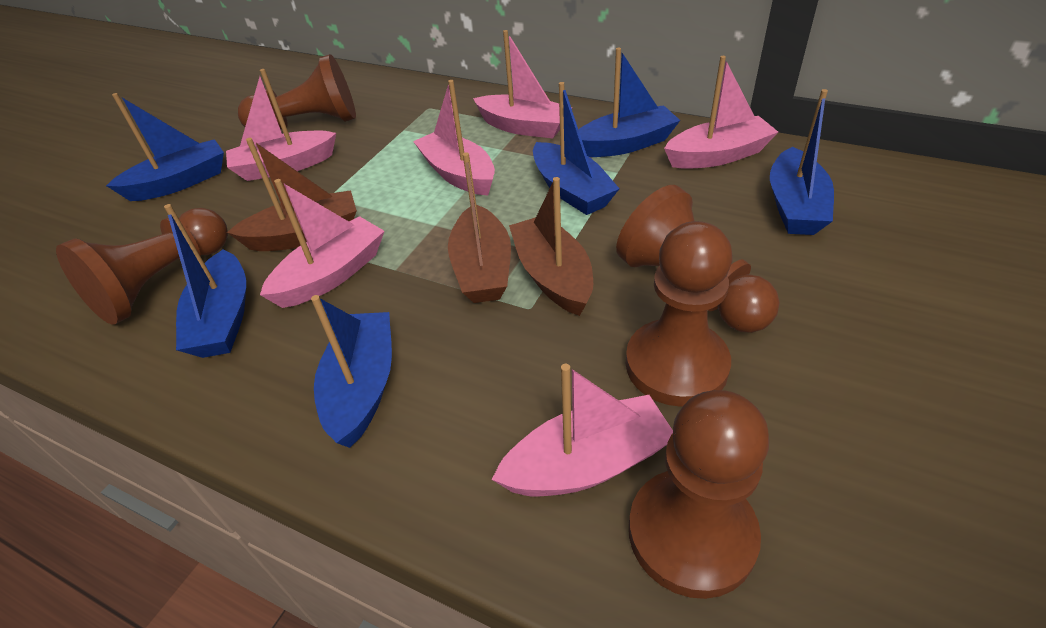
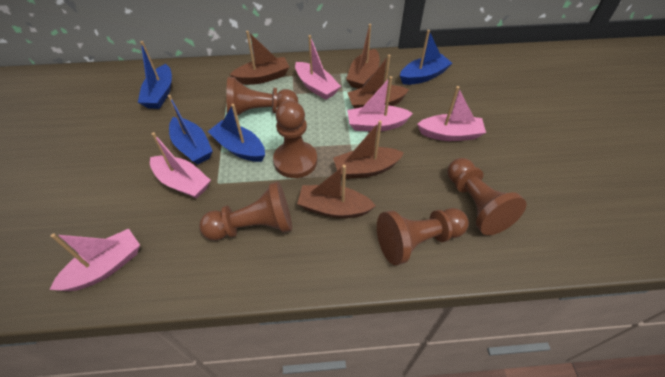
blue boat: 6 -> 4
brown boat: 3 -> 5
pink boat: 6 -> 5

